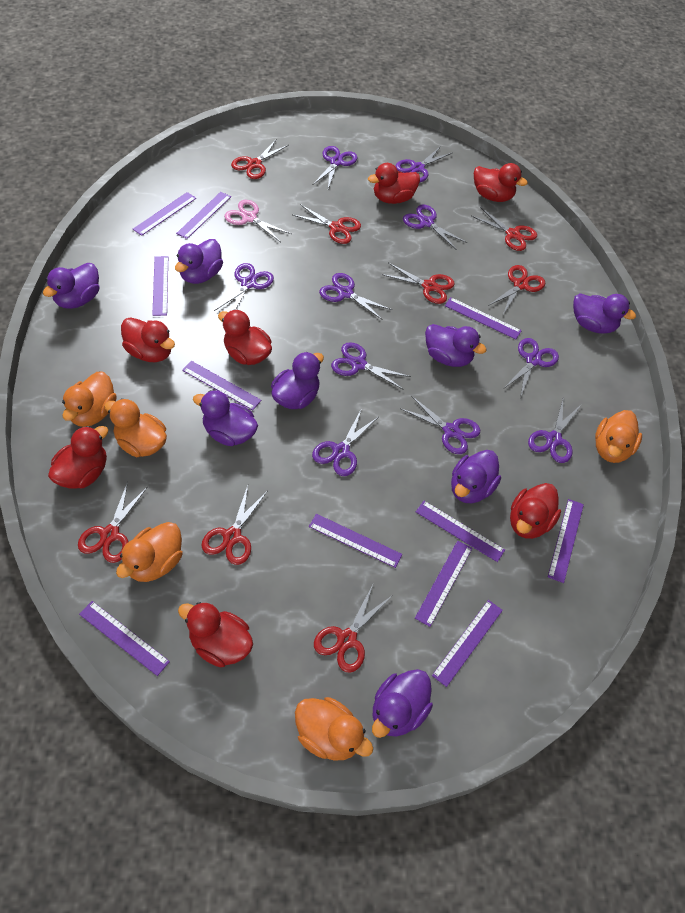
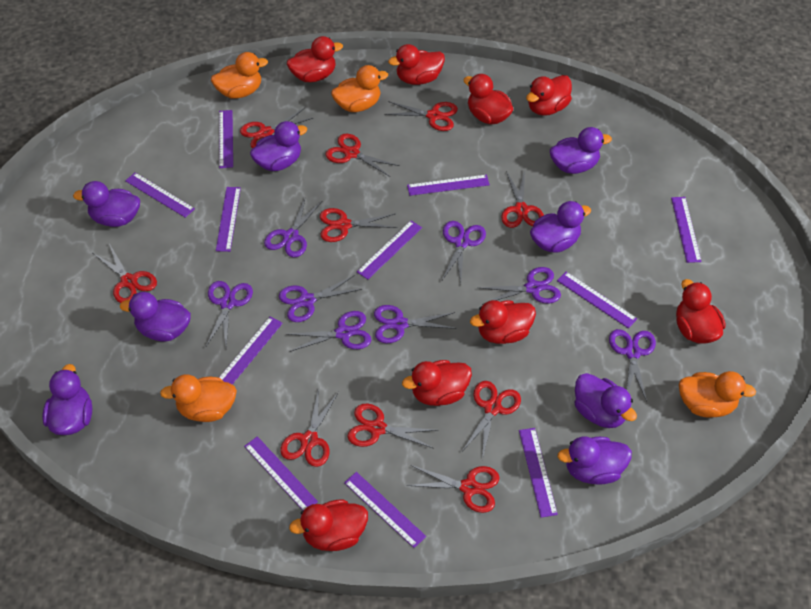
orange duck: 5 -> 4
pink scissors: 1 -> 0
purple scissors: 10 -> 8
red duck: 7 -> 8
red scissors: 8 -> 10

